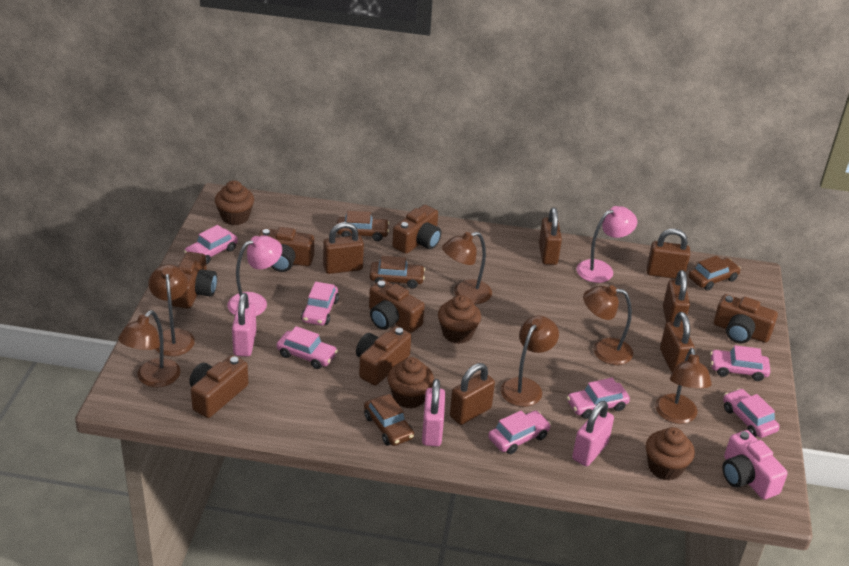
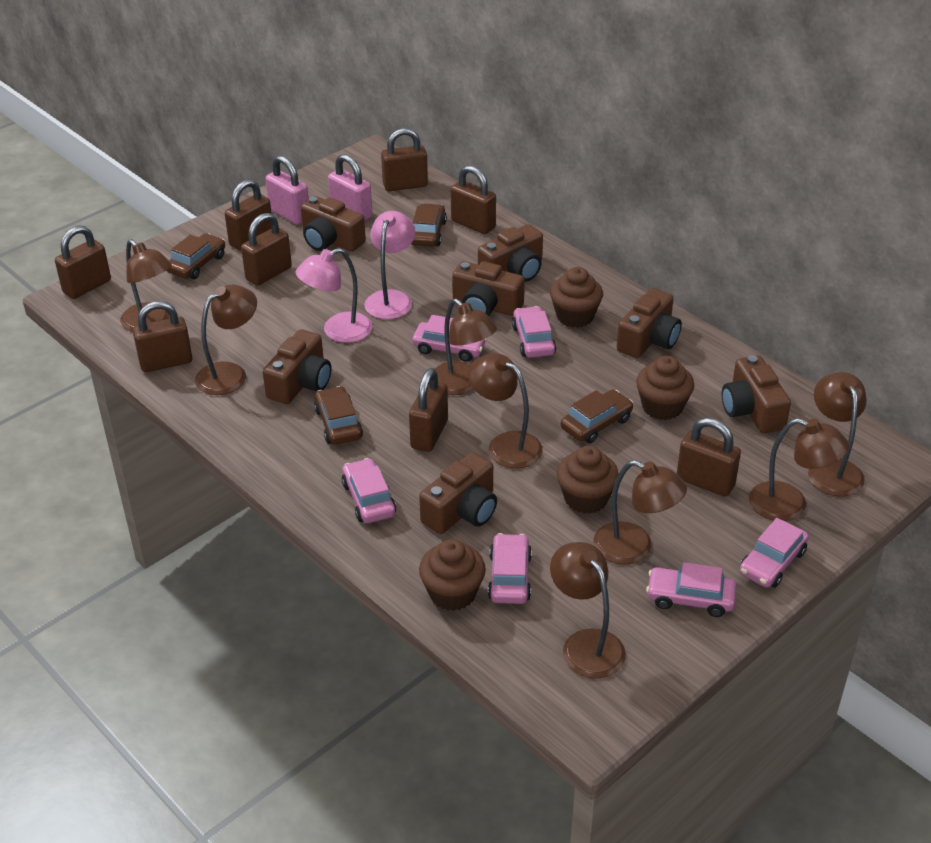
brown lamp: 6 -> 8
brown padlock: 6 -> 8
pink camera: 1 -> 0
pink car: 7 -> 6
pink padlock: 3 -> 2

